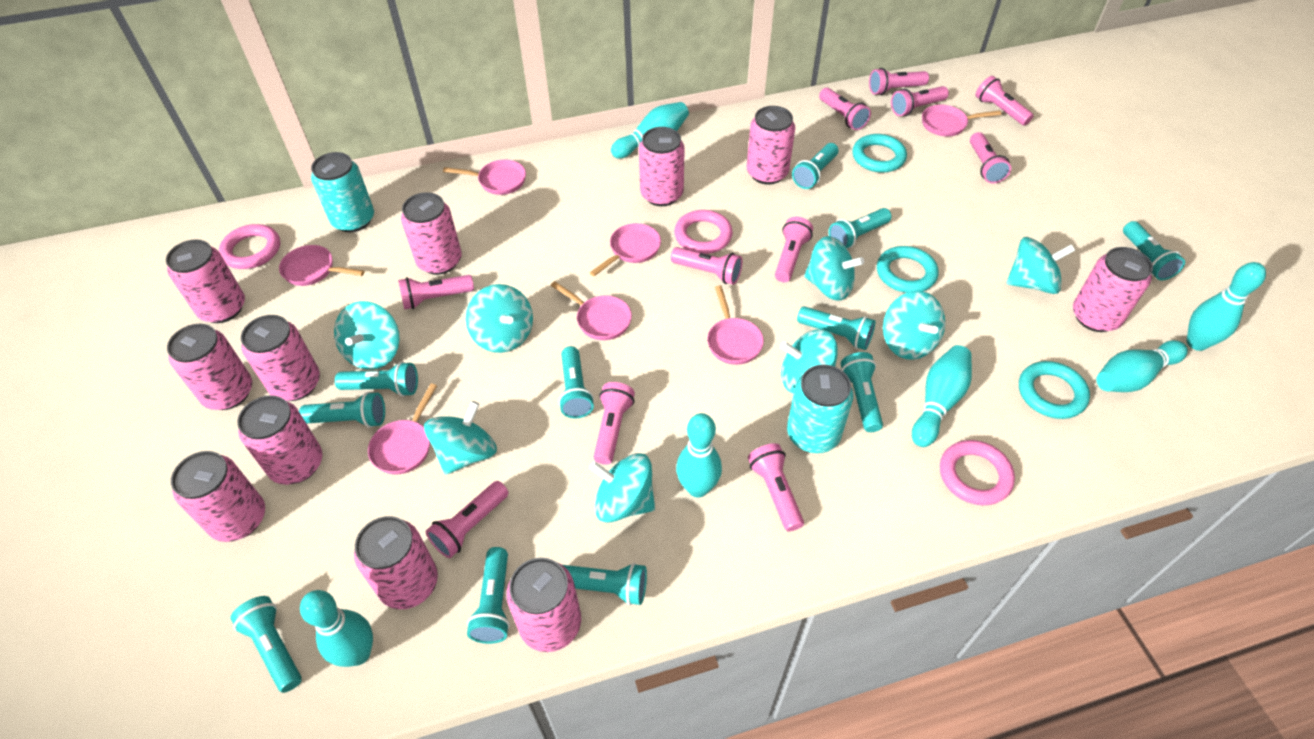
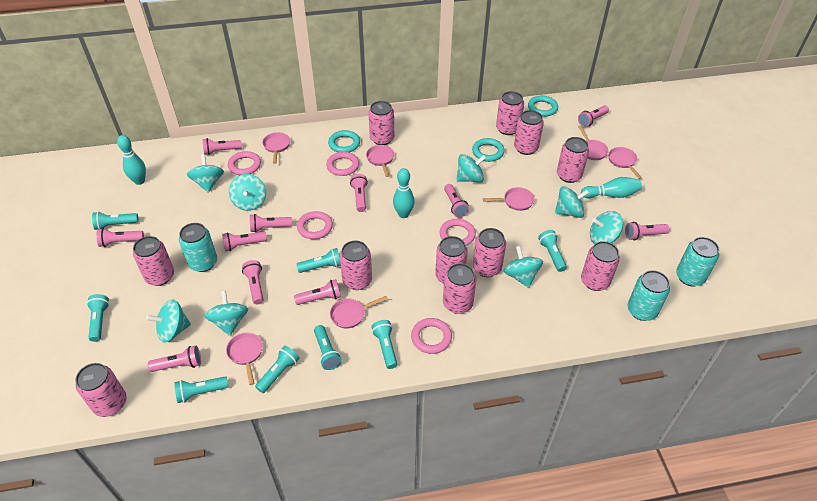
pink ring: 3 -> 5
turquoise bowling pin: 6 -> 3
turquoise can: 2 -> 3
turquoise flashlight: 11 -> 8

